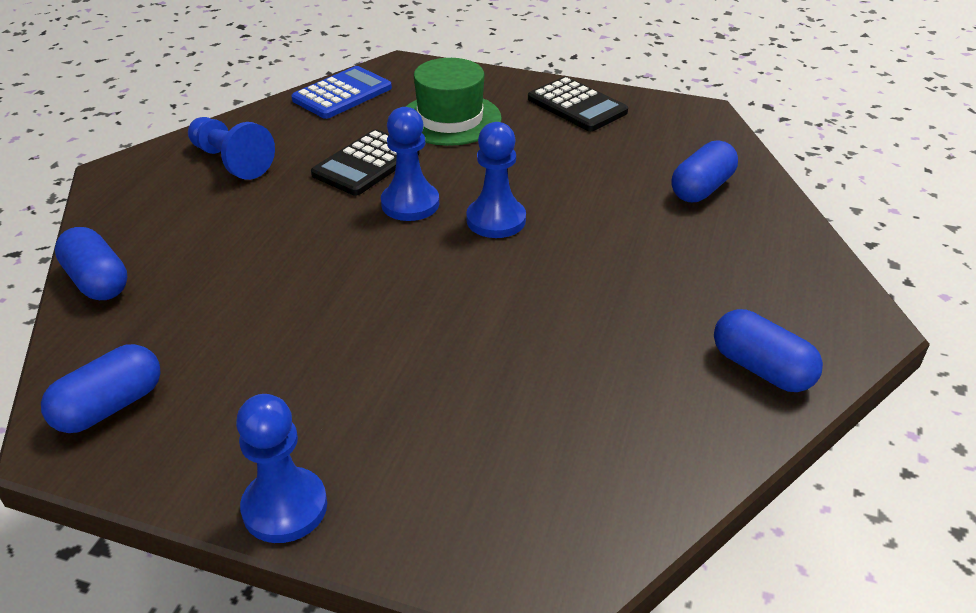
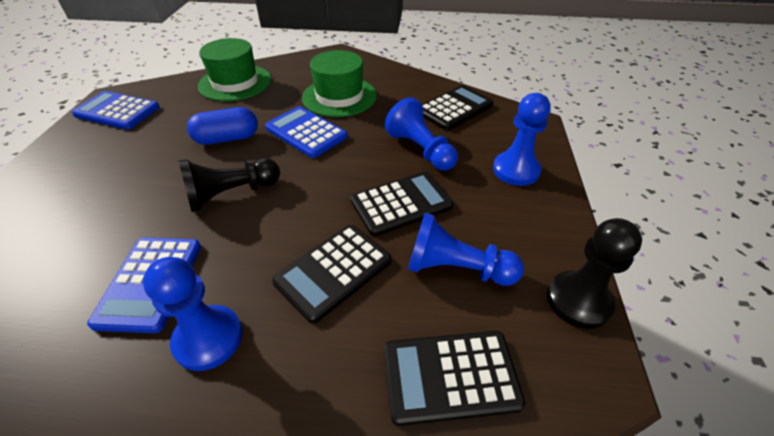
black calculator: 2 -> 4
black pawn: 0 -> 2
blue calculator: 1 -> 3
blue capsule: 4 -> 1
green hat: 1 -> 2

